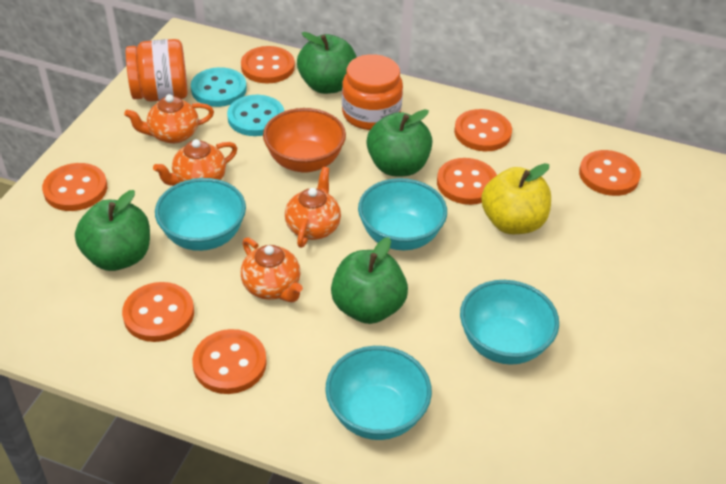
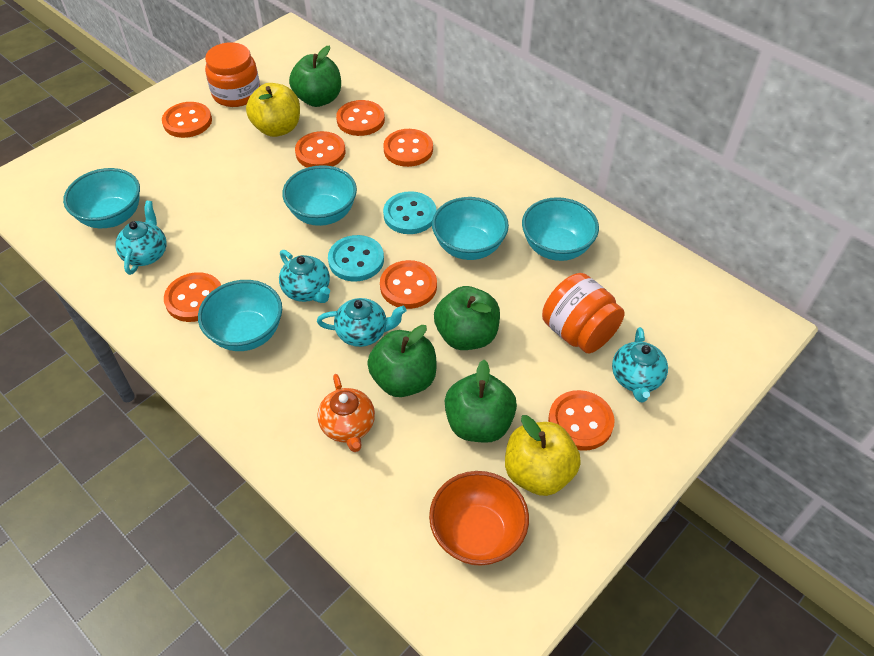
orange teapot: 4 -> 1
turquoise bowl: 4 -> 5
turquoise teapot: 0 -> 4
yellow apple: 1 -> 2

